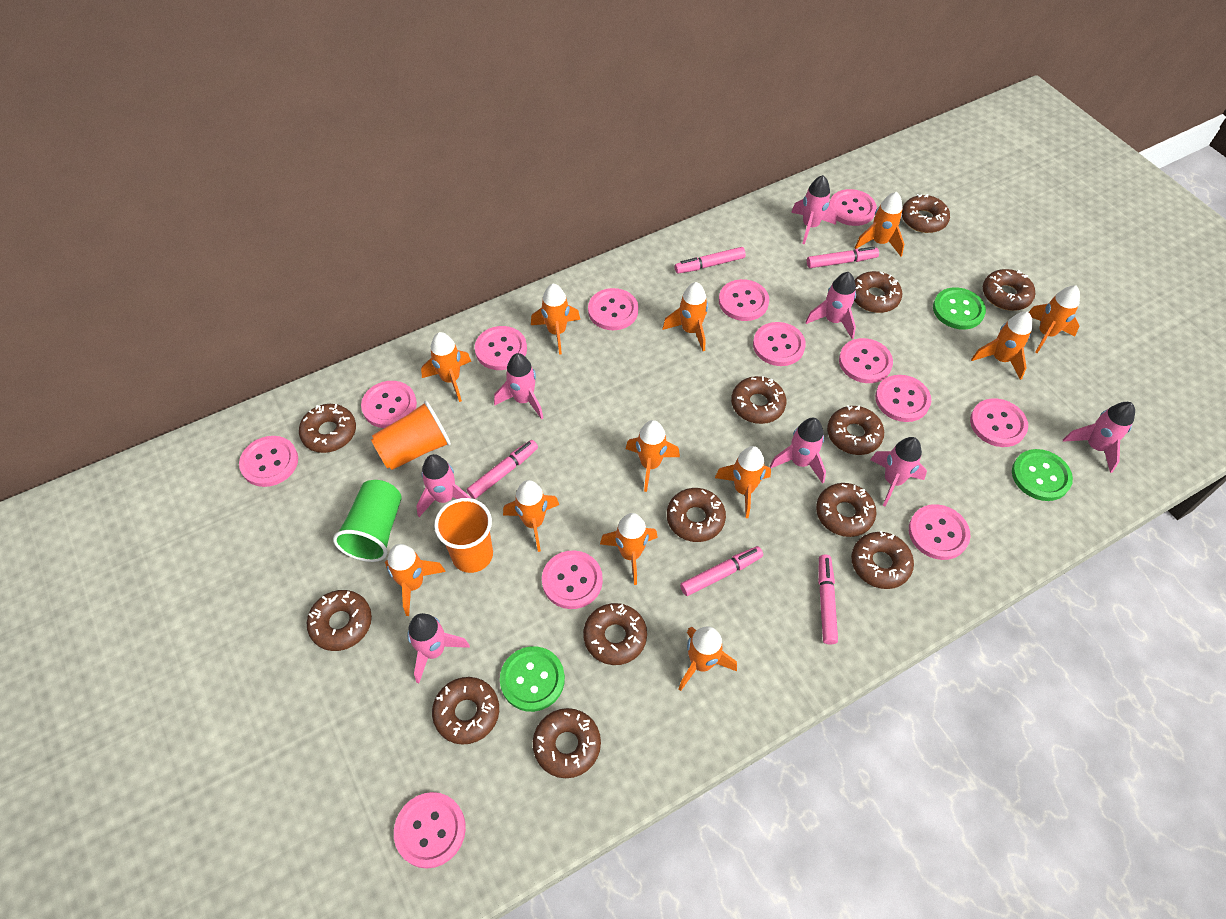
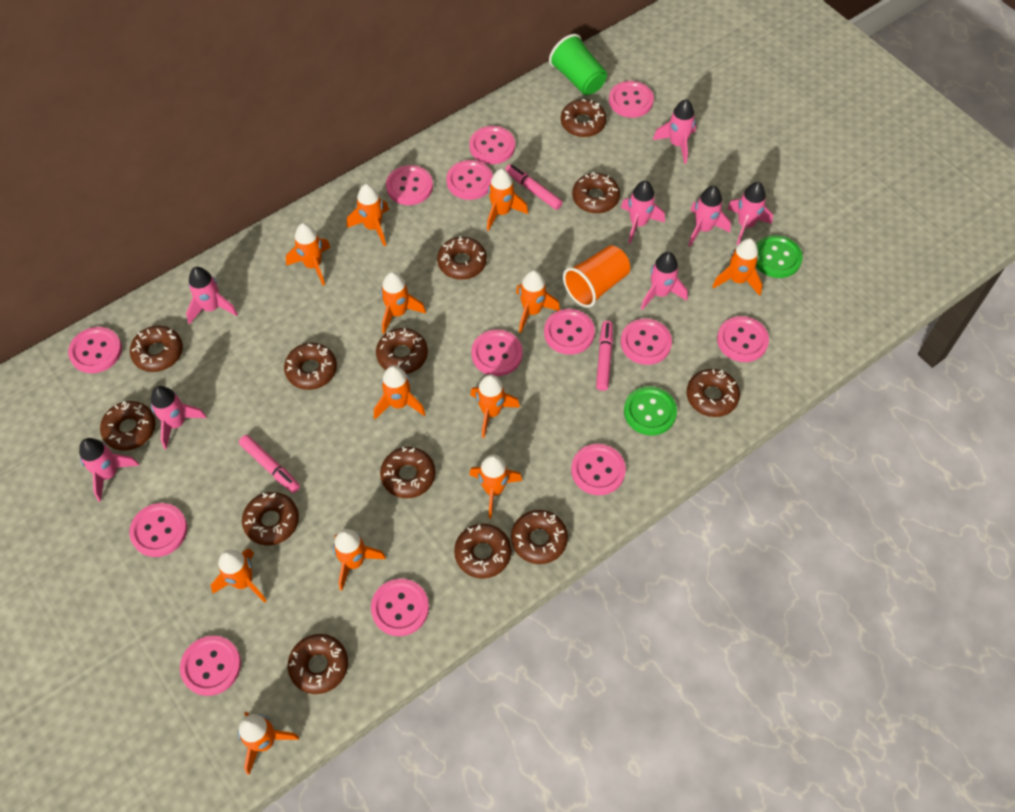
green button: 3 -> 2
orange cup: 2 -> 1
pink marker: 5 -> 3

